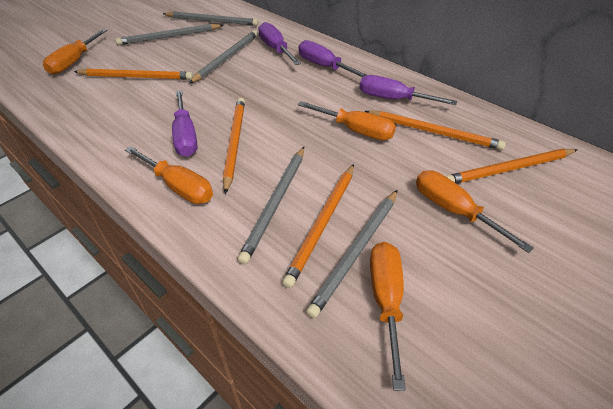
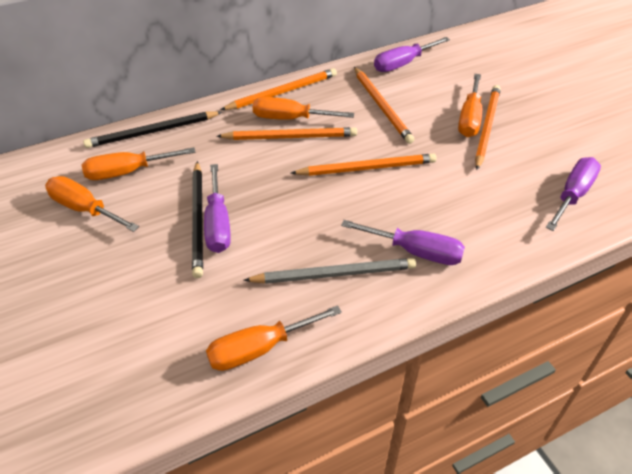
black pencil: 0 -> 2
grey pencil: 5 -> 1

